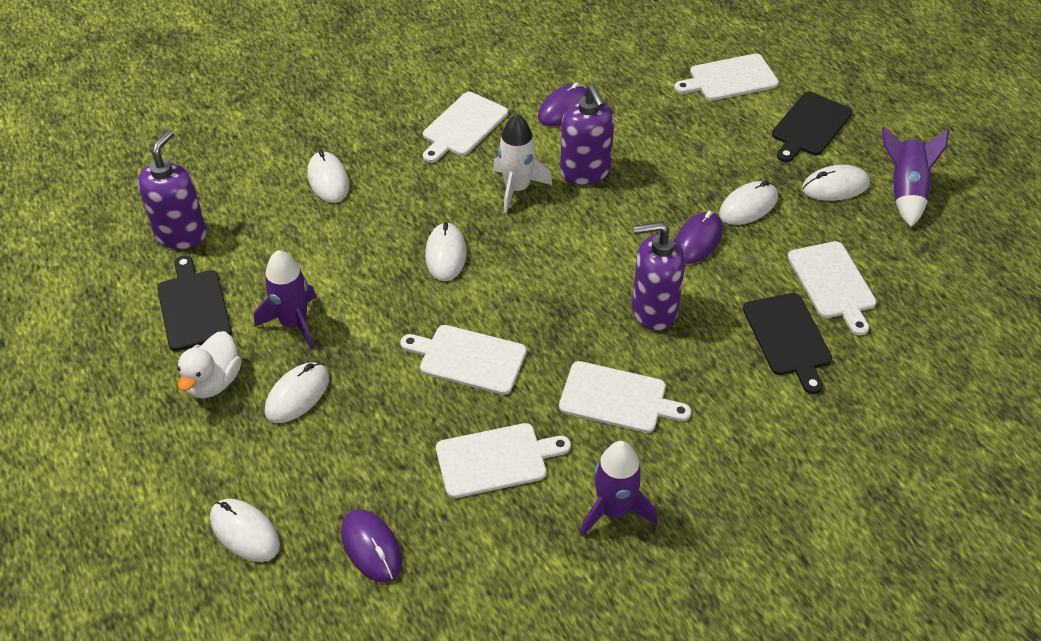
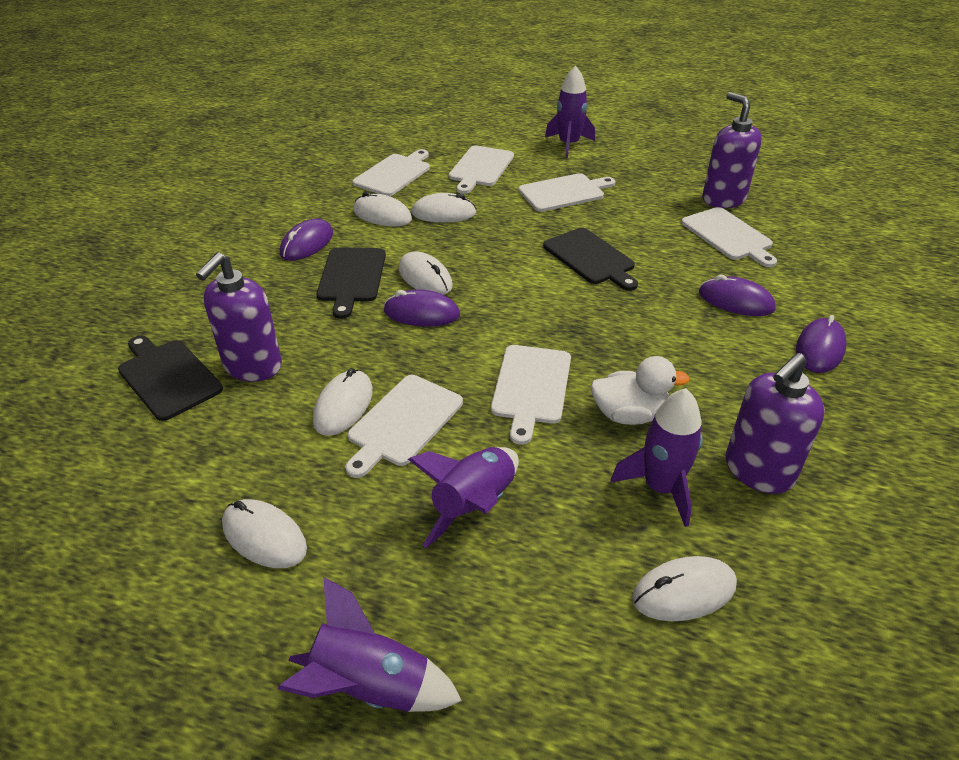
purple mouse: 3 -> 4
purple rocket: 3 -> 4
white rocket: 1 -> 0

